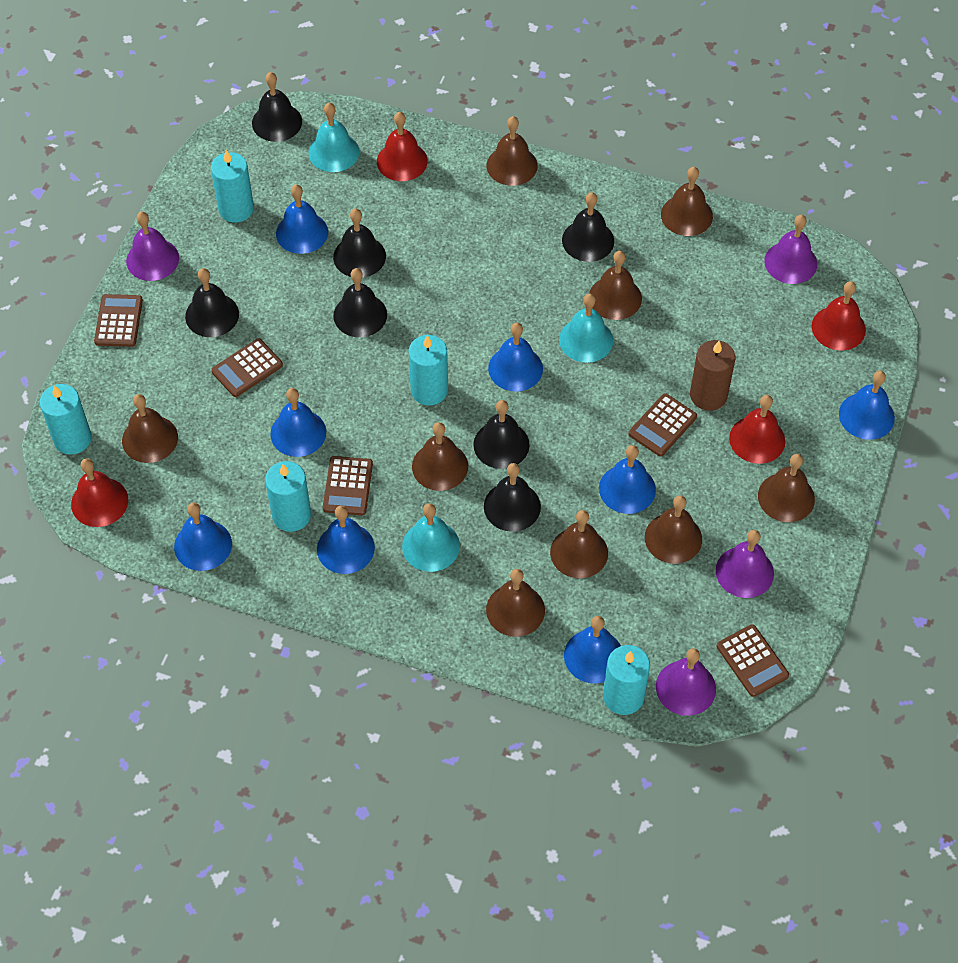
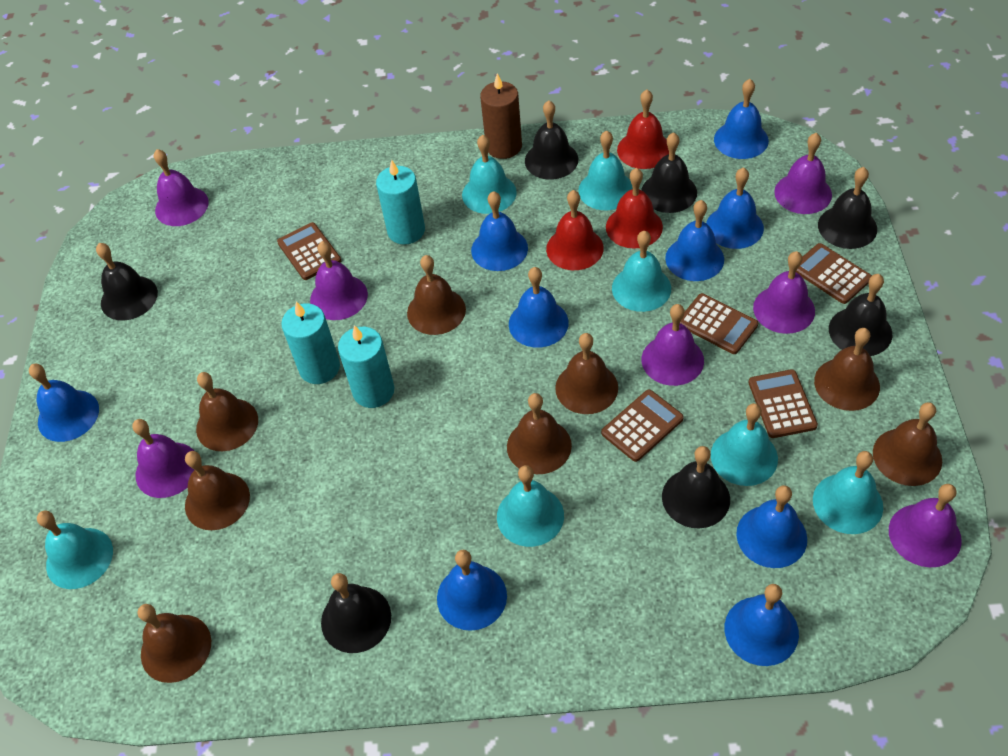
blue bell: 8 -> 9
brown bell: 9 -> 8
purple bell: 4 -> 7
red bell: 4 -> 3
turquoise bell: 3 -> 7
turquoise candle: 5 -> 3

